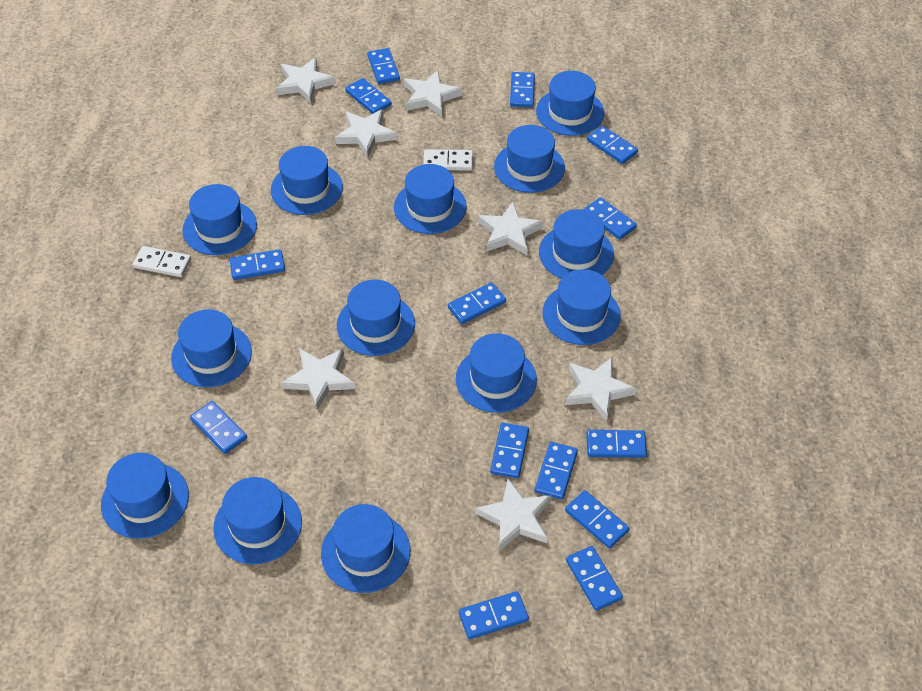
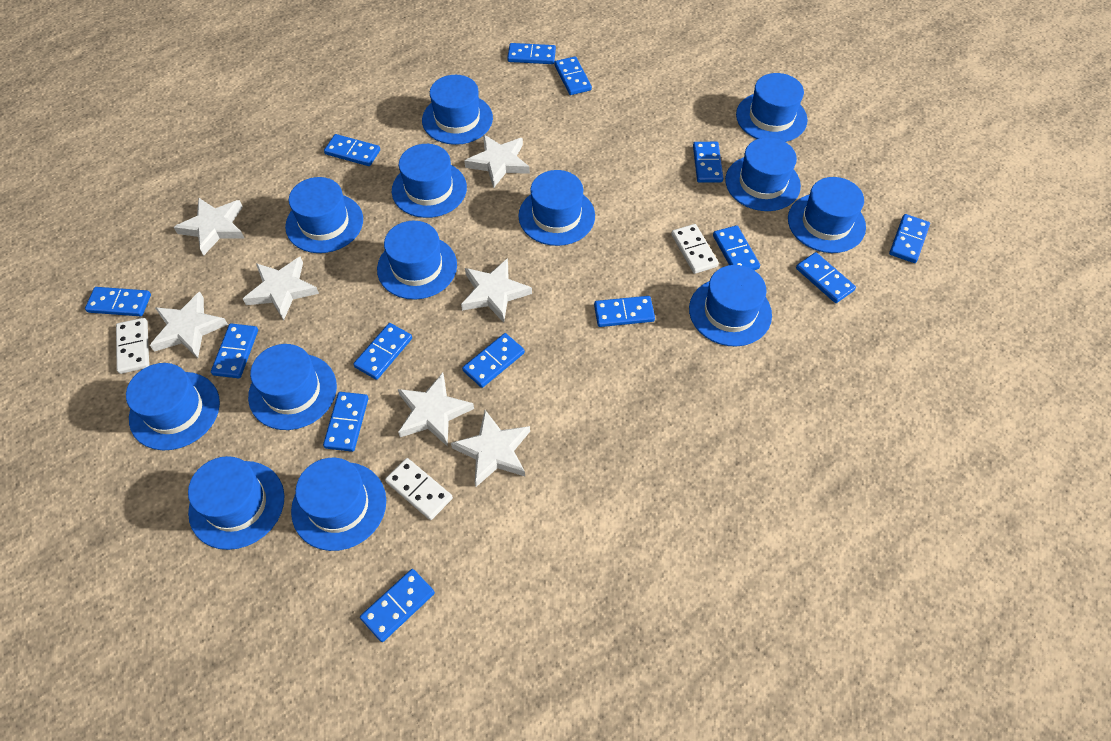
white domino: 2 -> 3

